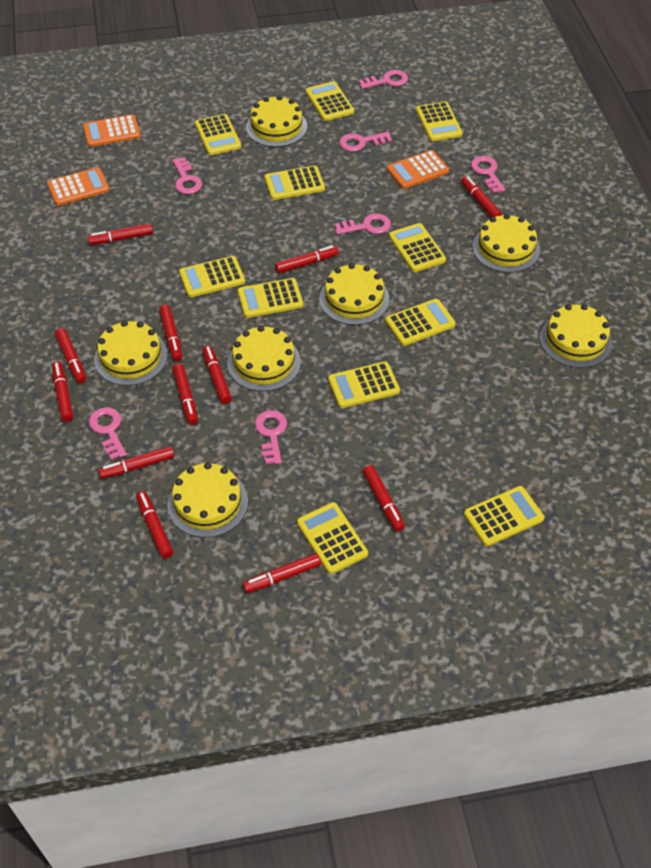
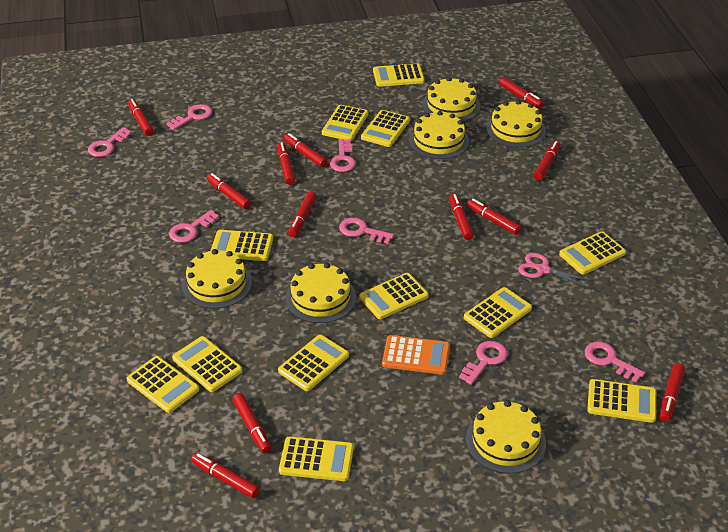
orange calculator: 3 -> 1
pink scissors: 0 -> 1
yellow cake: 7 -> 6
yellow calculator: 11 -> 12

